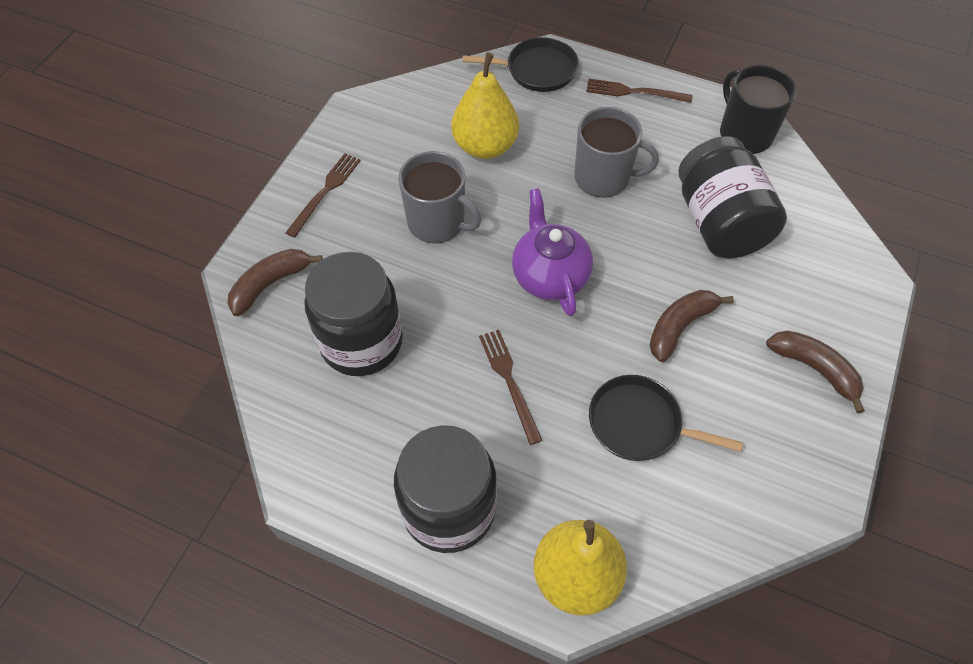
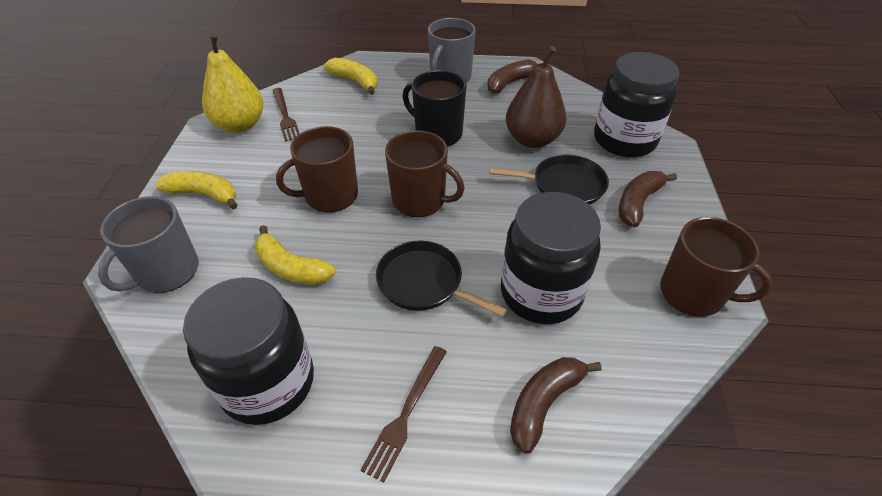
brown fork: 3 -> 2
brown mug: 0 -> 3
brown pear: 0 -> 1
purple teapot: 1 -> 0
yellow banana: 0 -> 3
yellow pear: 2 -> 1

